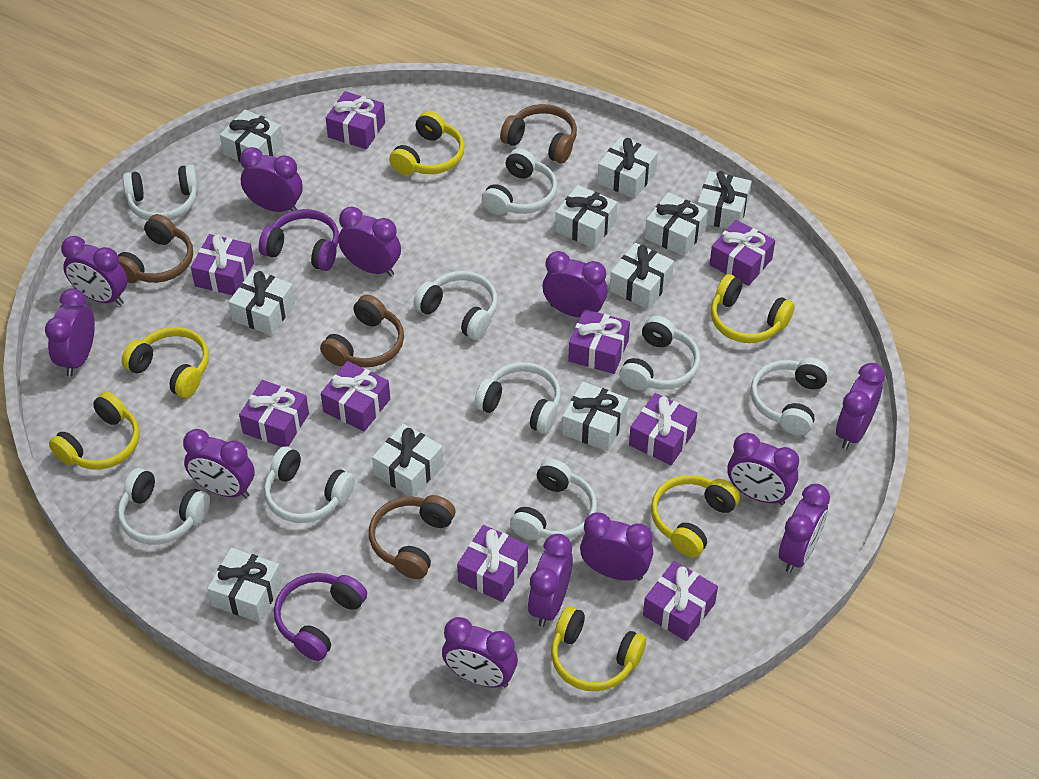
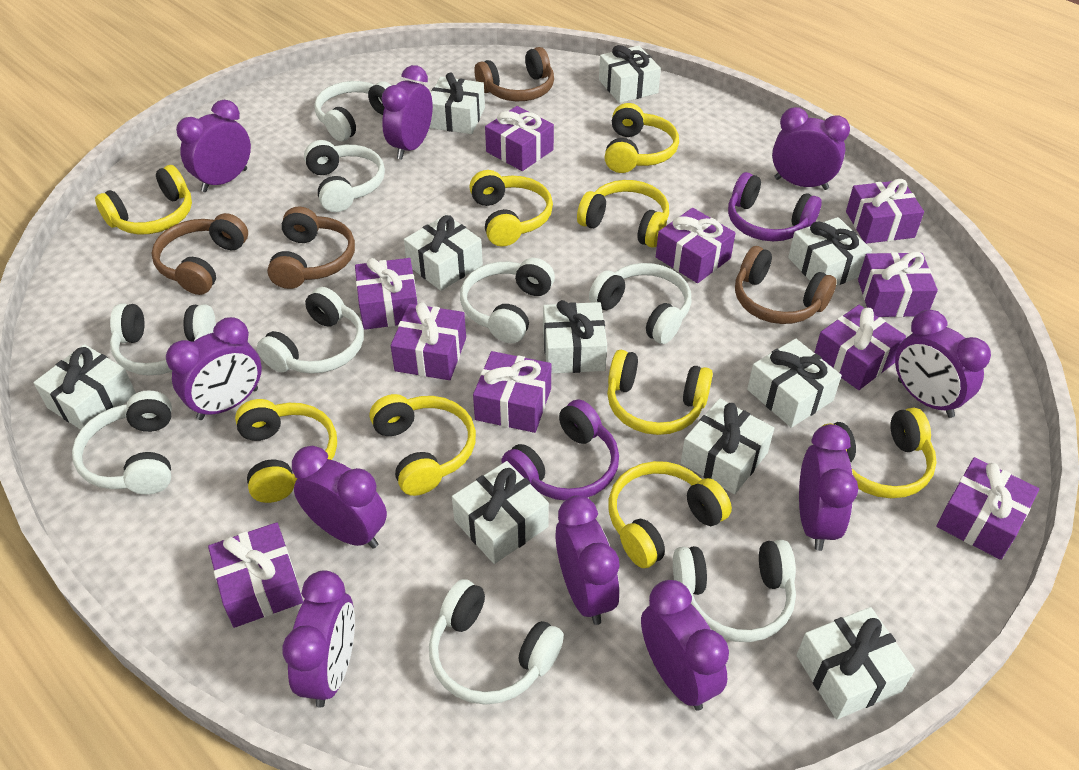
purple clock: 12 -> 10
purple gift: 9 -> 10
yellow headphones: 6 -> 9

